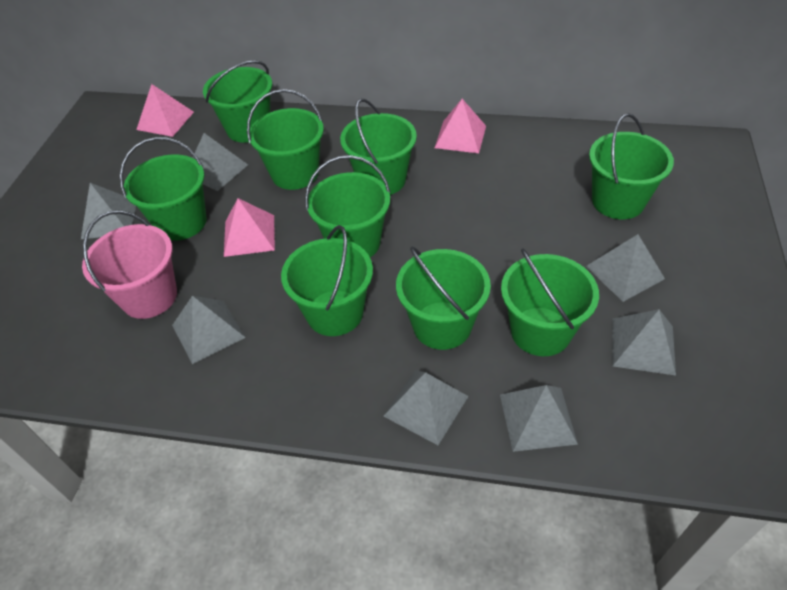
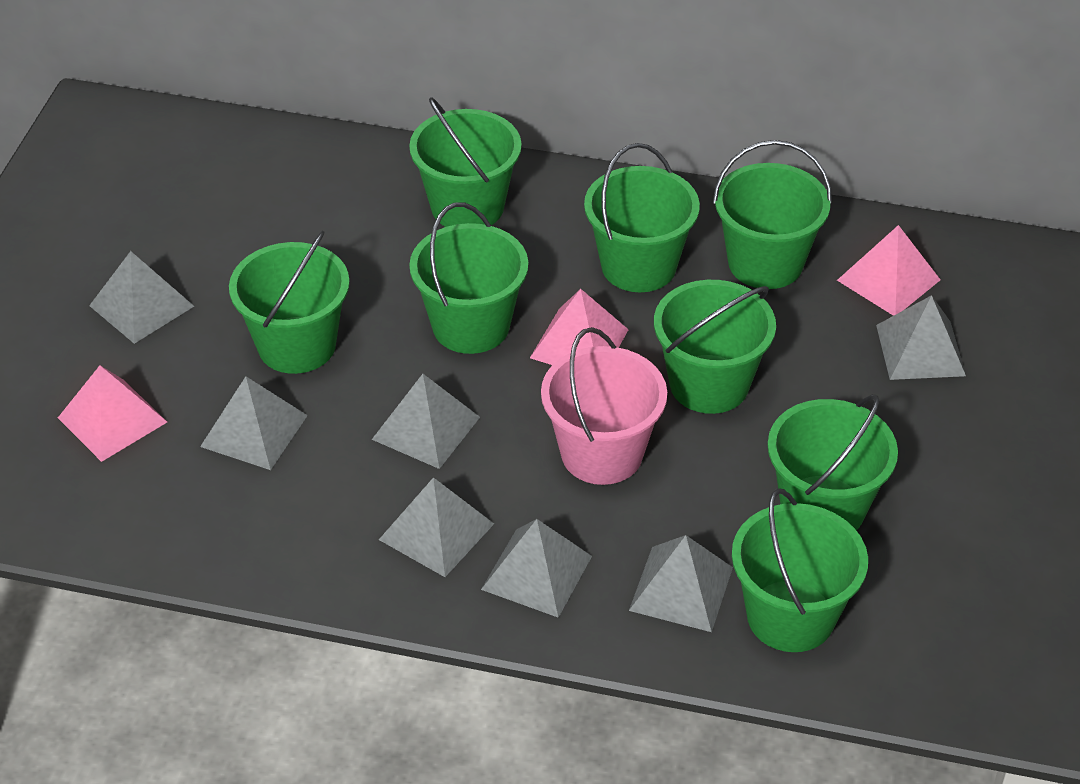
green bucket: 9 -> 8

